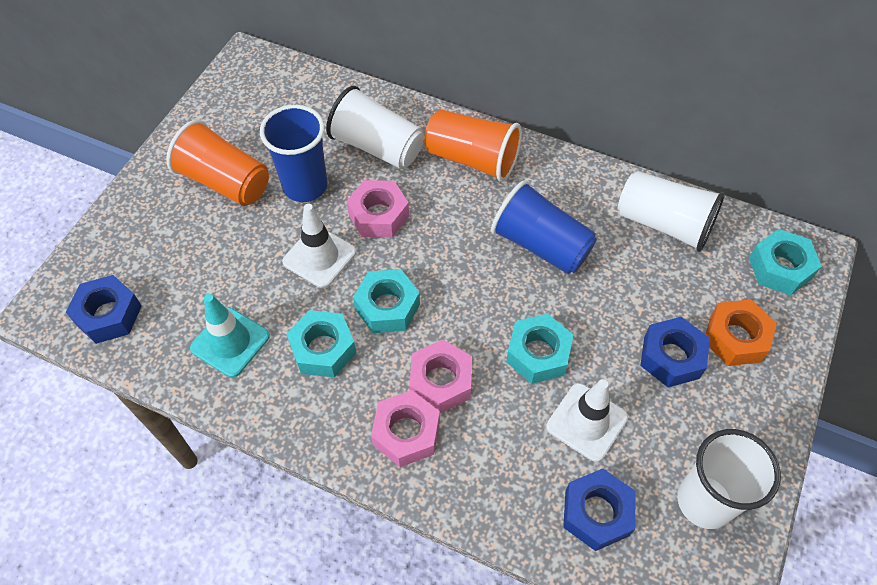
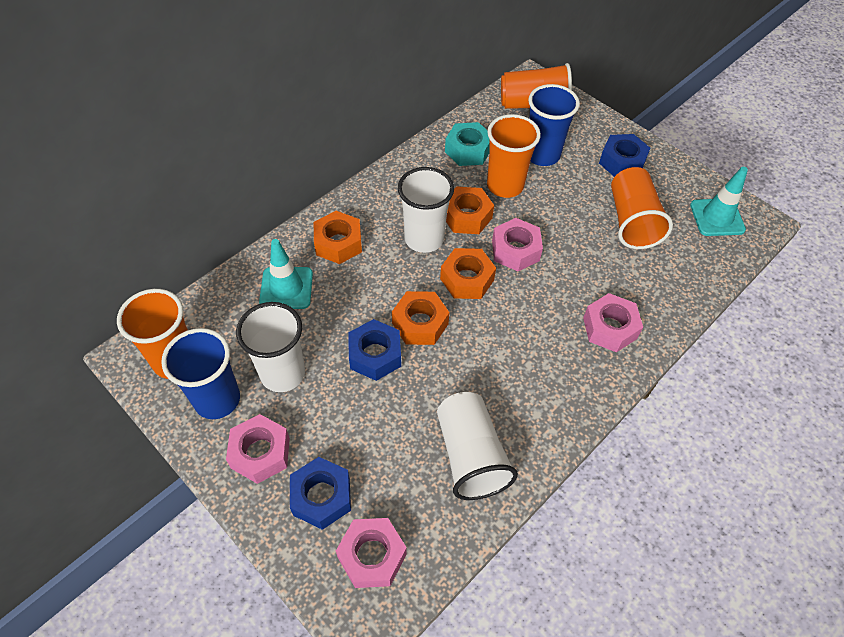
orange cup: 2 -> 4
orange nut: 1 -> 4
pink nut: 3 -> 4
turquoise nut: 4 -> 1
turquoise traffic cone: 1 -> 2
white traffic cone: 2 -> 0

